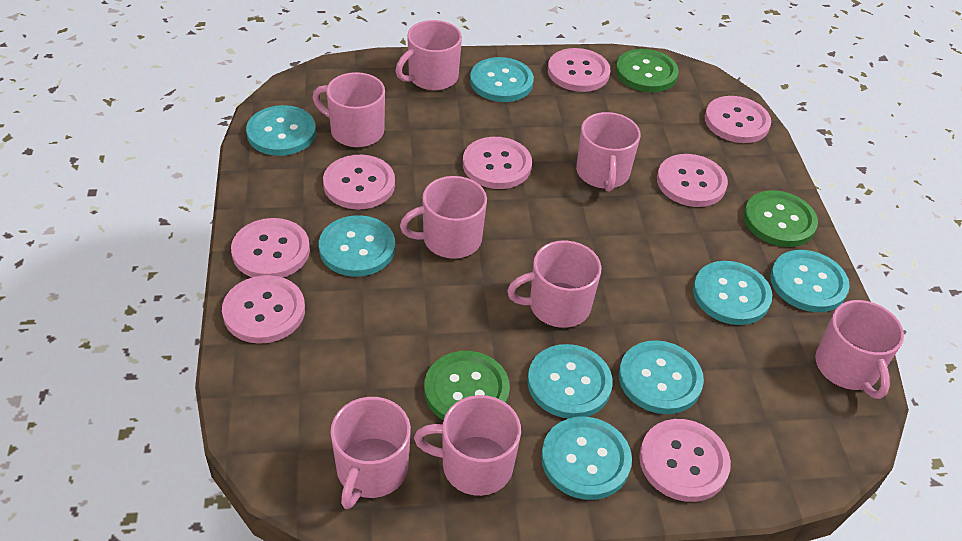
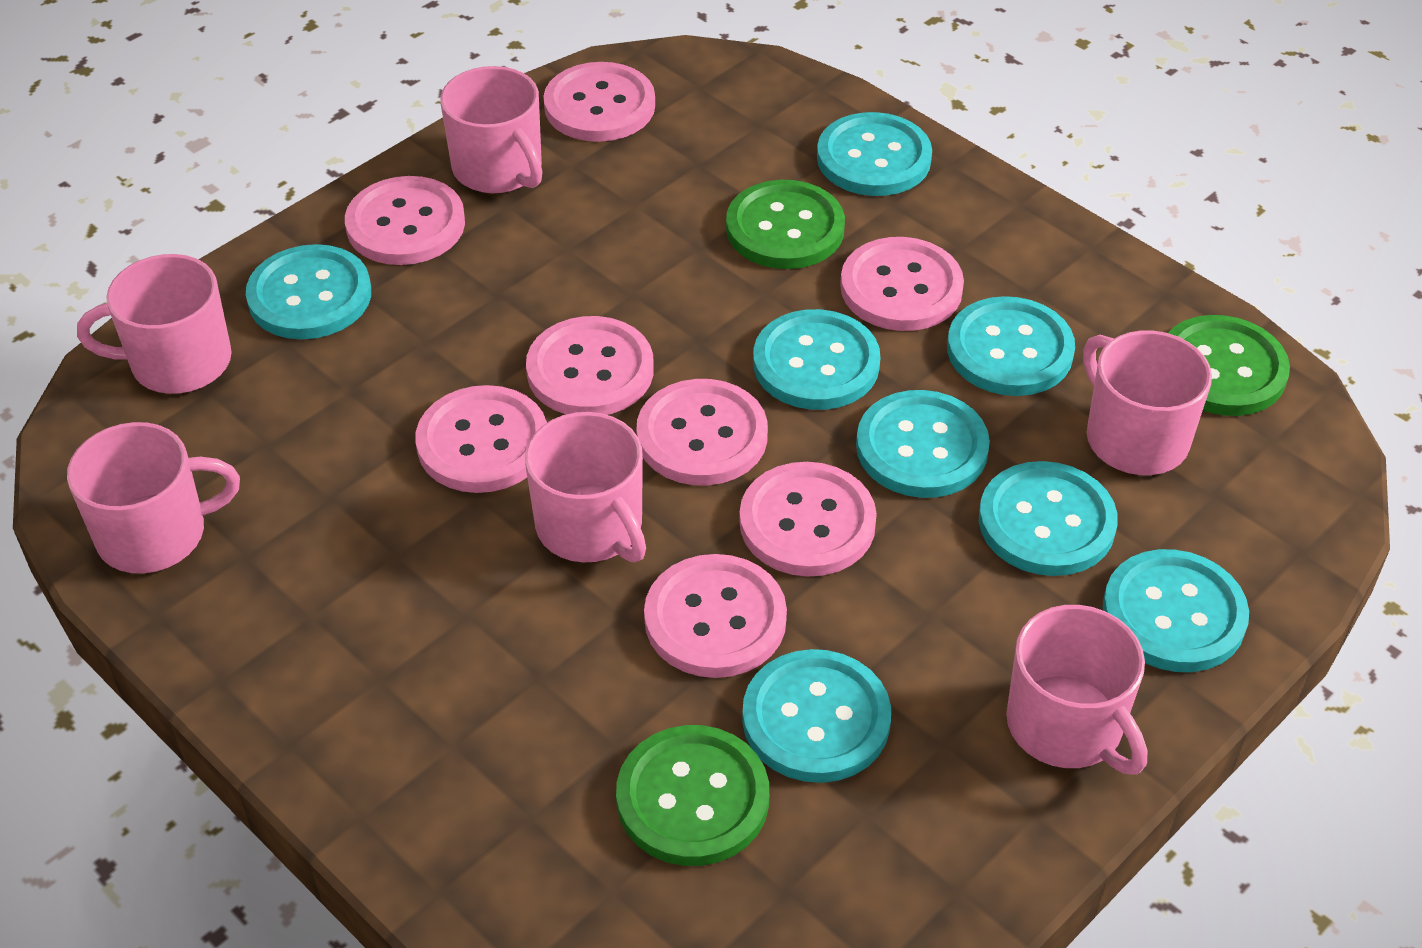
pink mug: 8 -> 6

